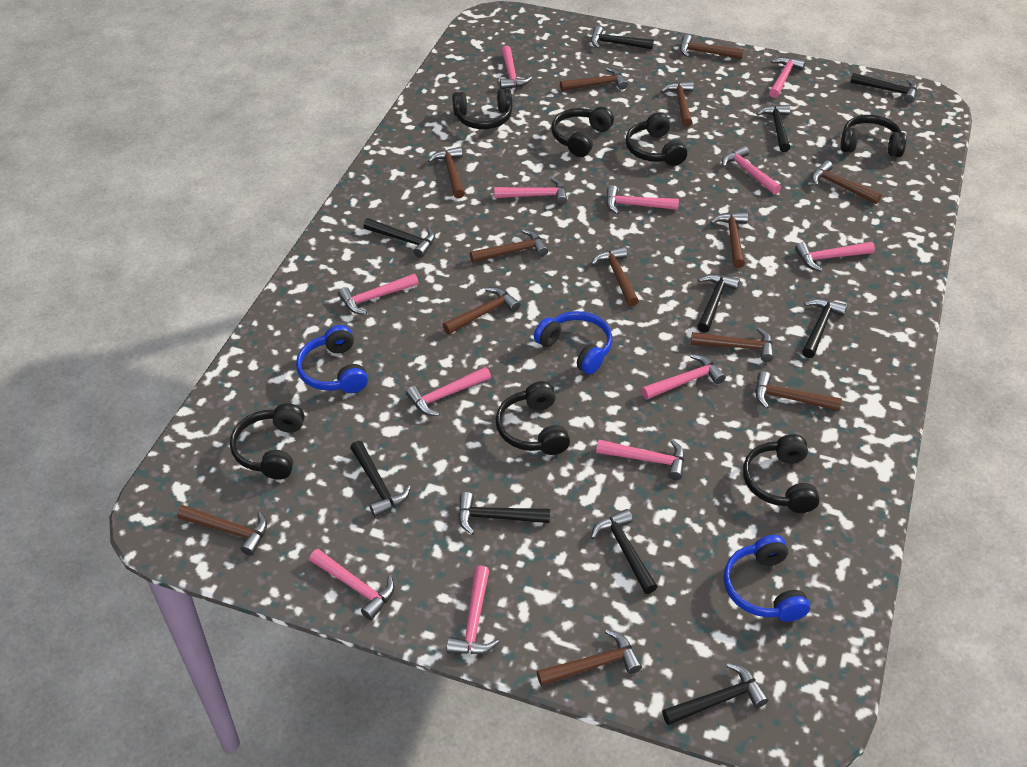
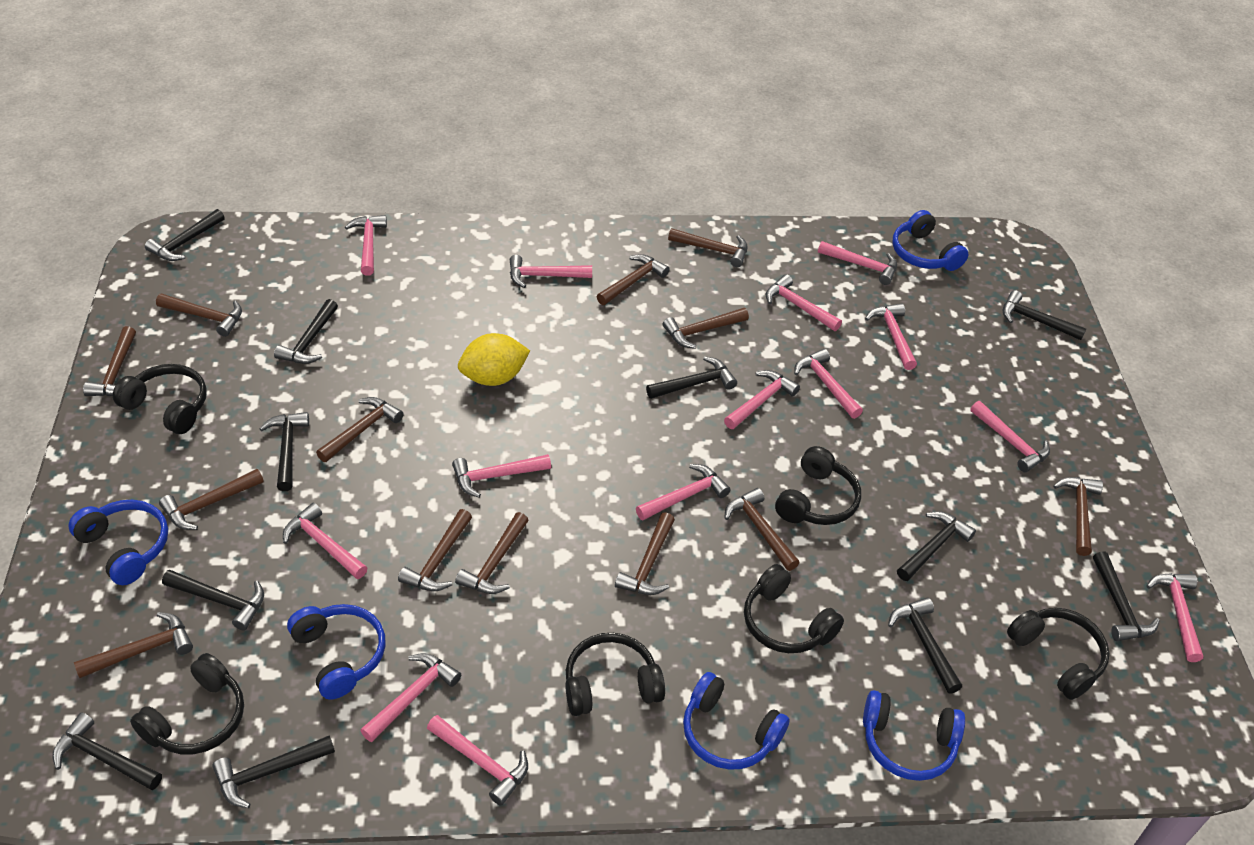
black hammer: 10 -> 11
black headphones: 7 -> 6
blue headphones: 3 -> 5
pink hammer: 12 -> 14
yellow lemon: 0 -> 1

